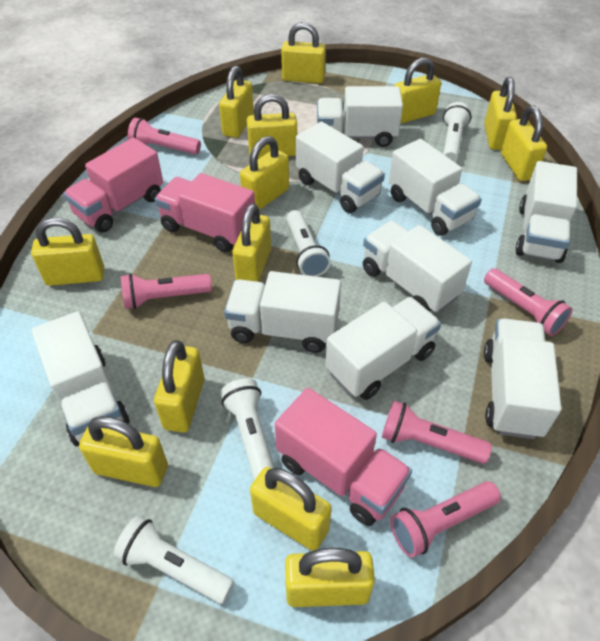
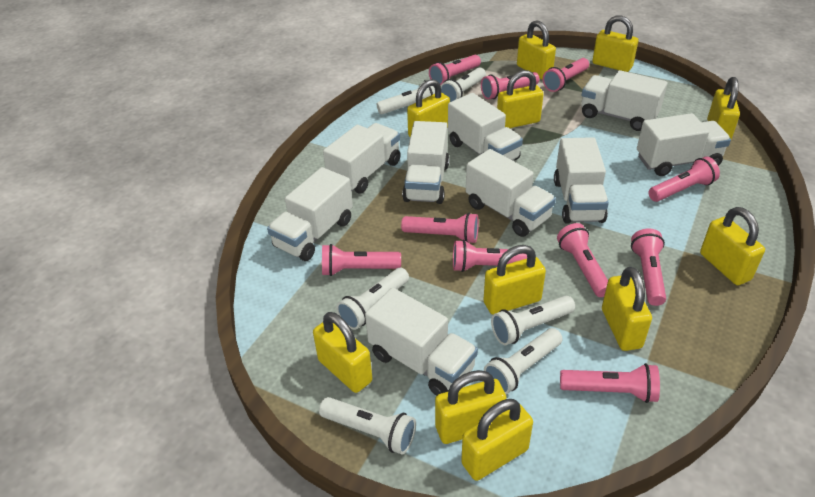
pink flashlight: 5 -> 10
pink truck: 3 -> 0
white flashlight: 4 -> 6
yellow padlock: 13 -> 11

